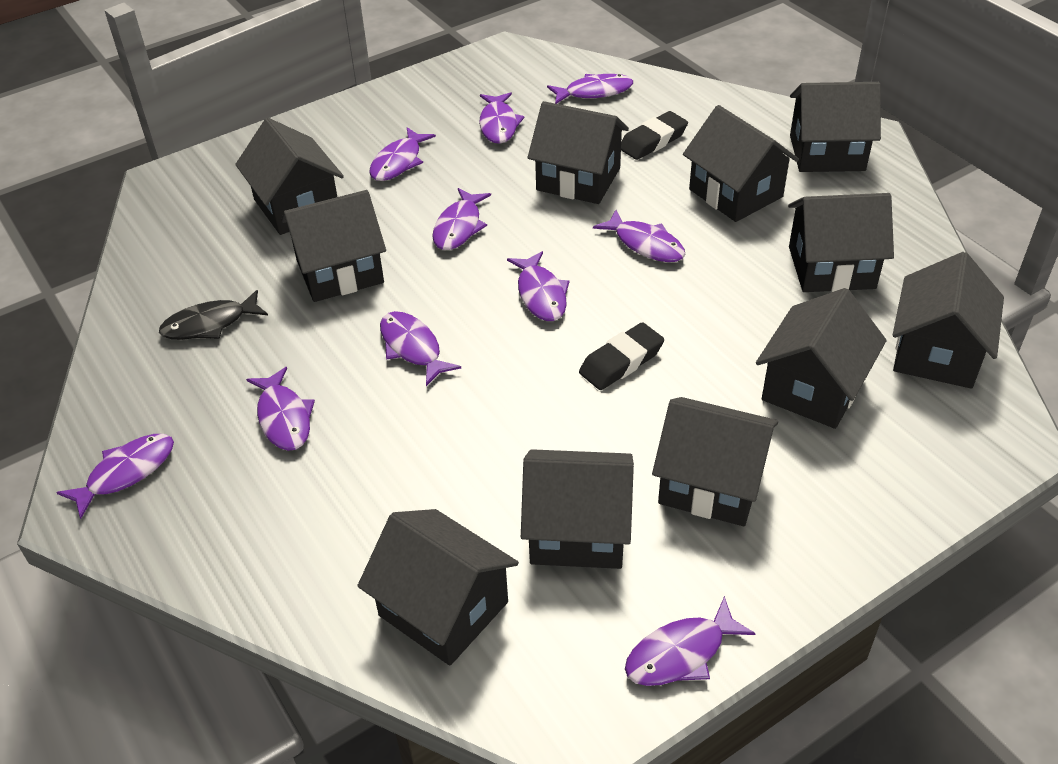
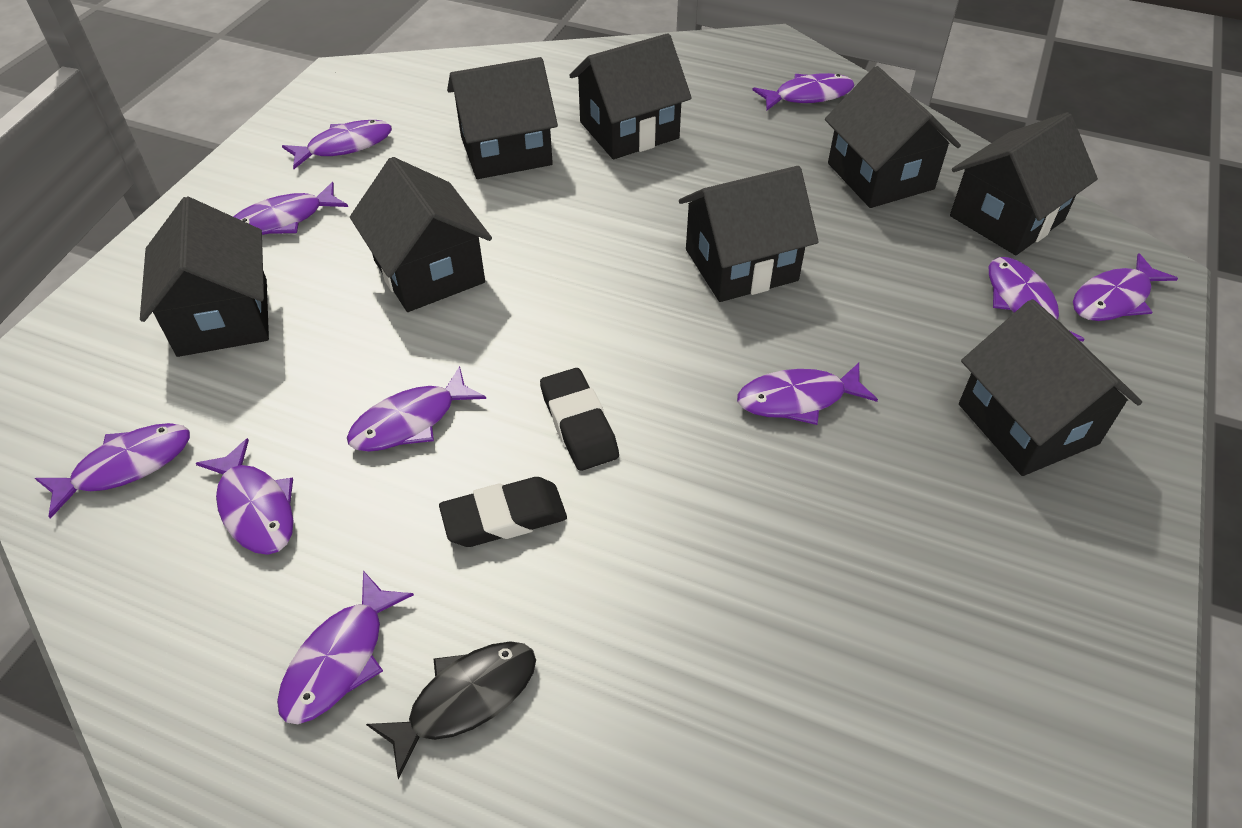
black house: 11 -> 8

